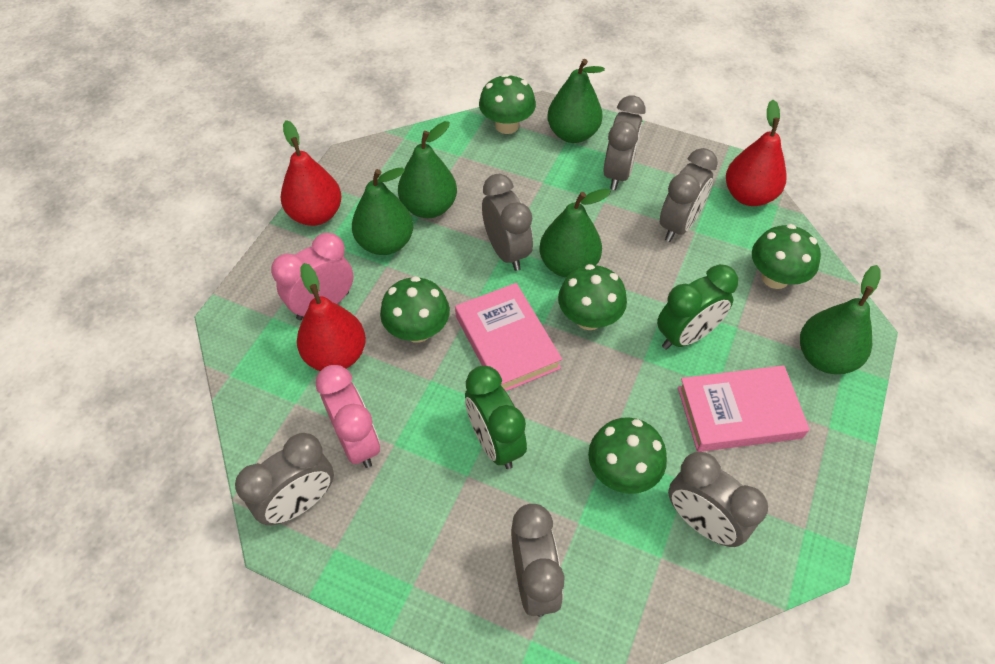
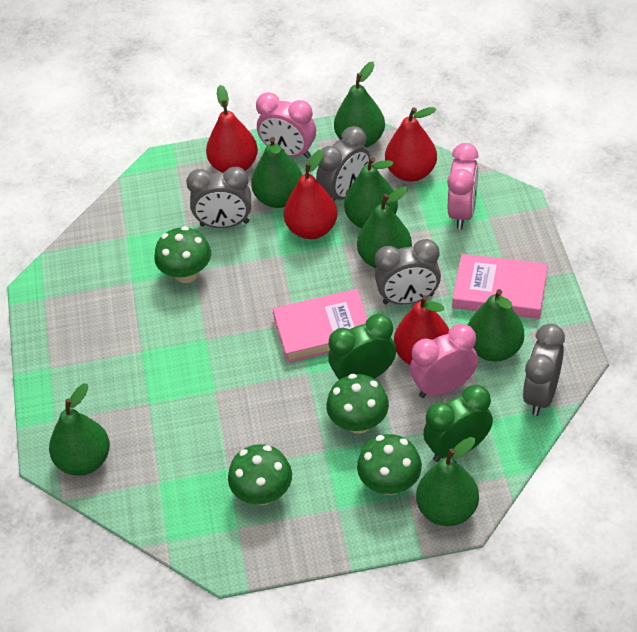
green mushroom: 5 -> 4
green pear: 5 -> 7
grey clock: 6 -> 4
pink clock: 2 -> 3
red pear: 3 -> 4

